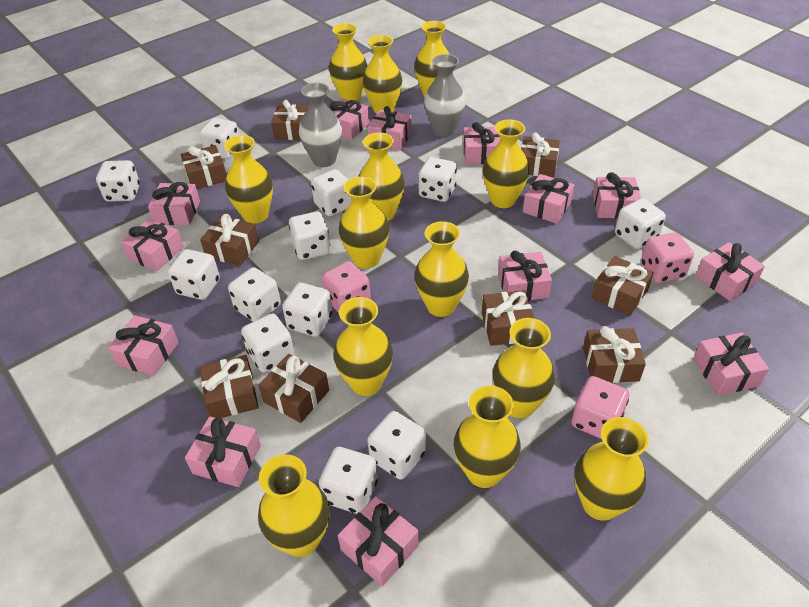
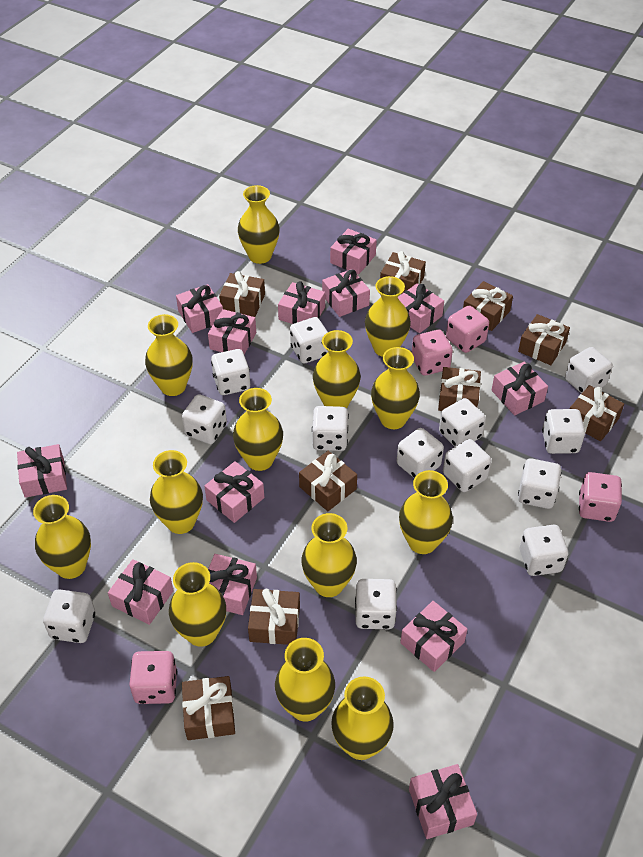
grey vase: 2 -> 0
pink dice: 3 -> 4
white dice: 12 -> 13

